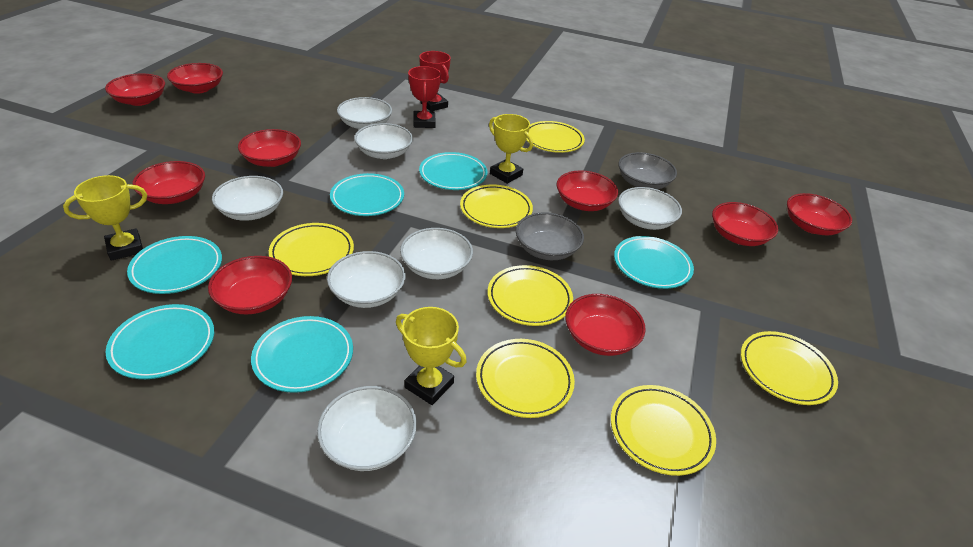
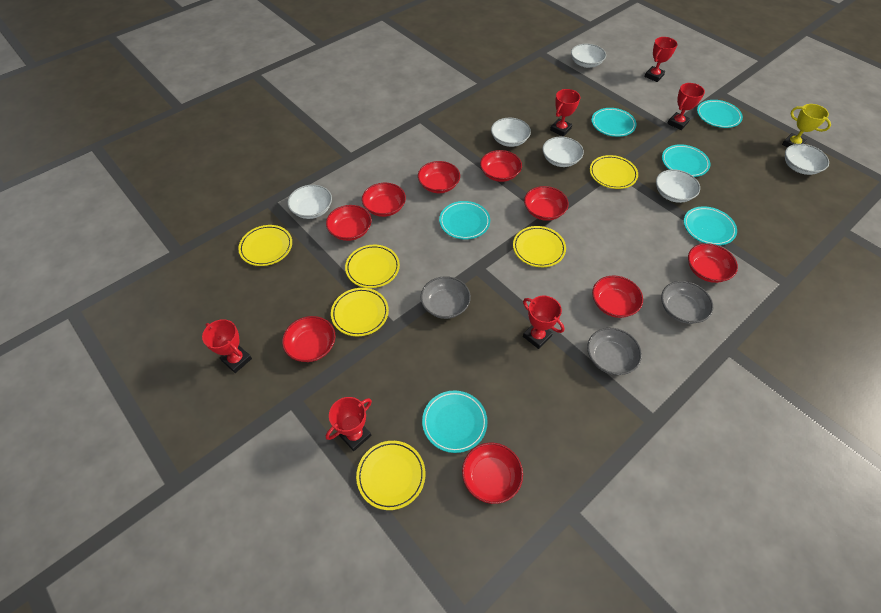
grey bowl: 2 -> 3
red trophy: 2 -> 6
white bowl: 7 -> 6
yellow plate: 7 -> 6
yellow trophy: 3 -> 1

